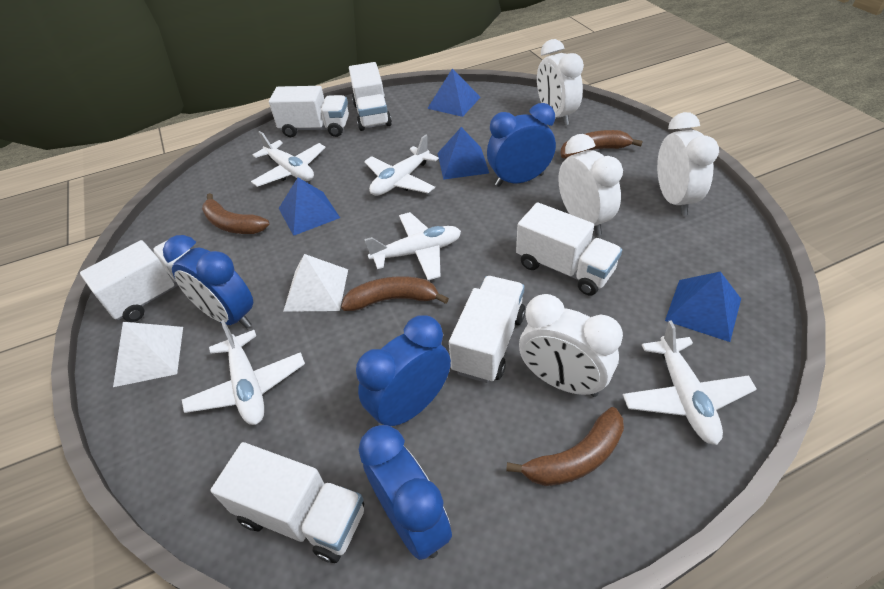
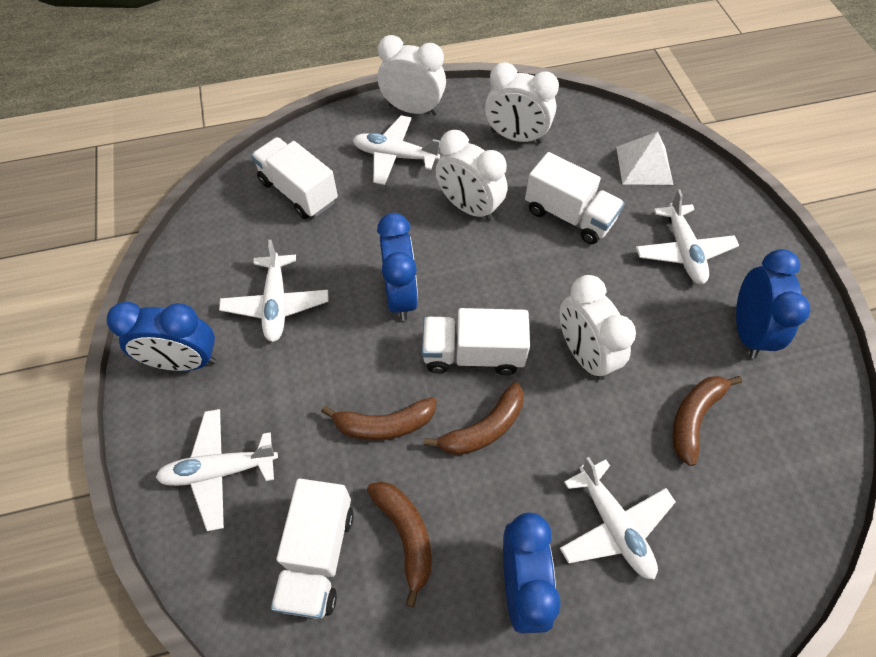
blue pyramid: 4 -> 0
white pyramid: 2 -> 1
white truck: 6 -> 4

